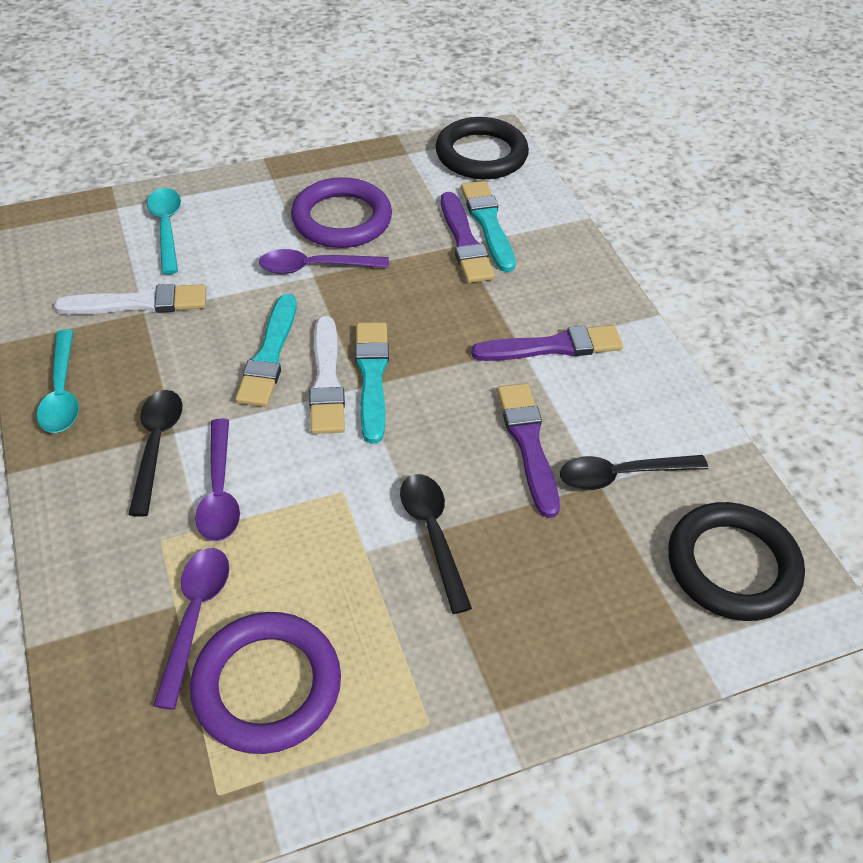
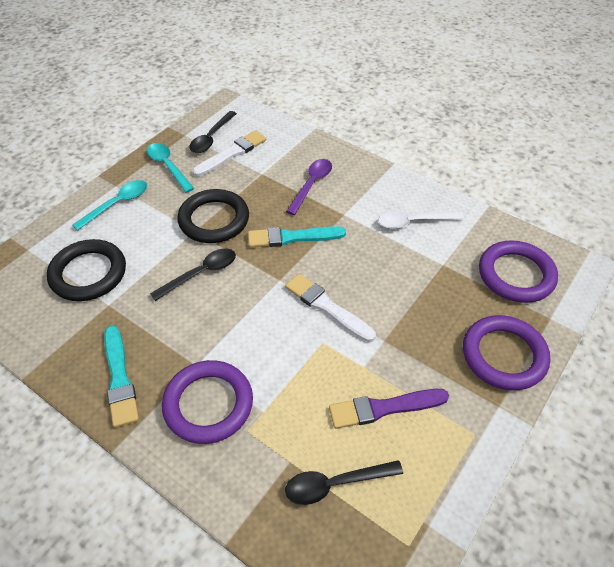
purple brush: 3 -> 1
purple ring: 2 -> 3
purple spoon: 3 -> 1
turquoise brush: 3 -> 2
white spoon: 0 -> 1

